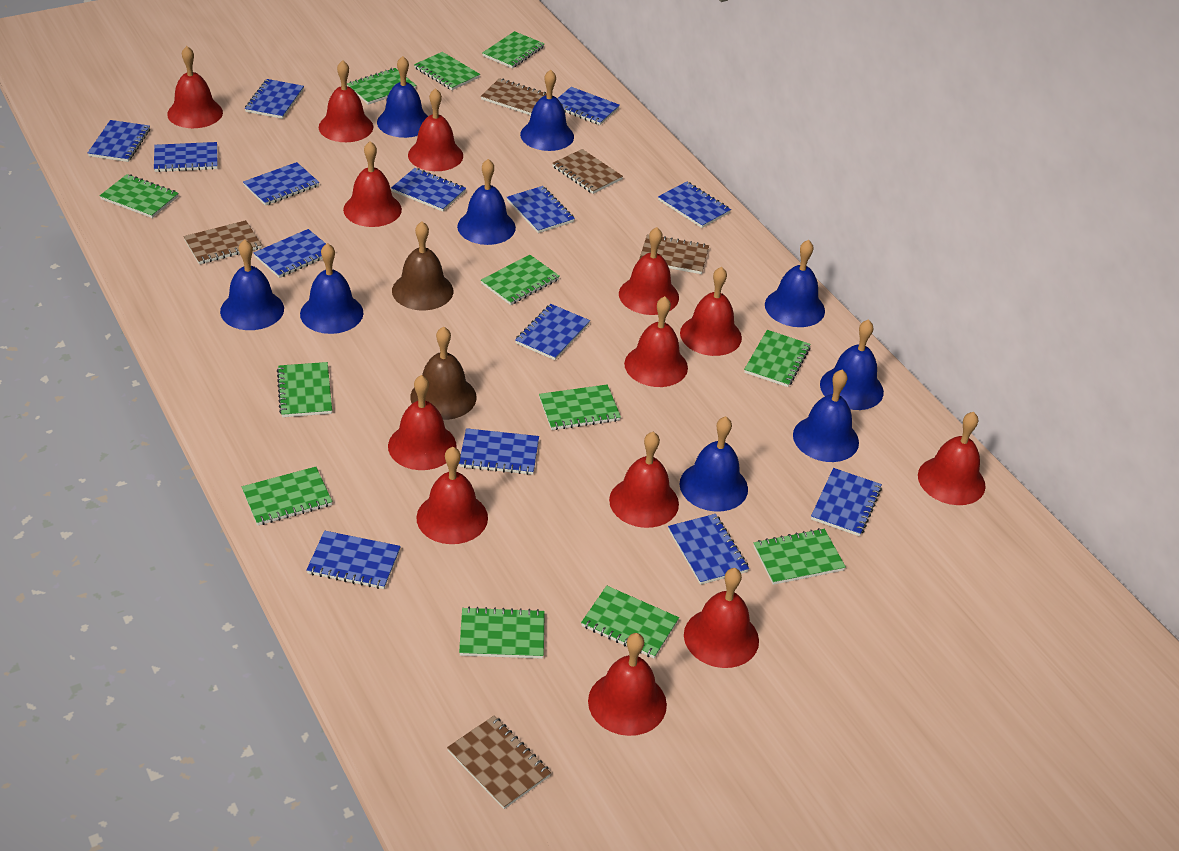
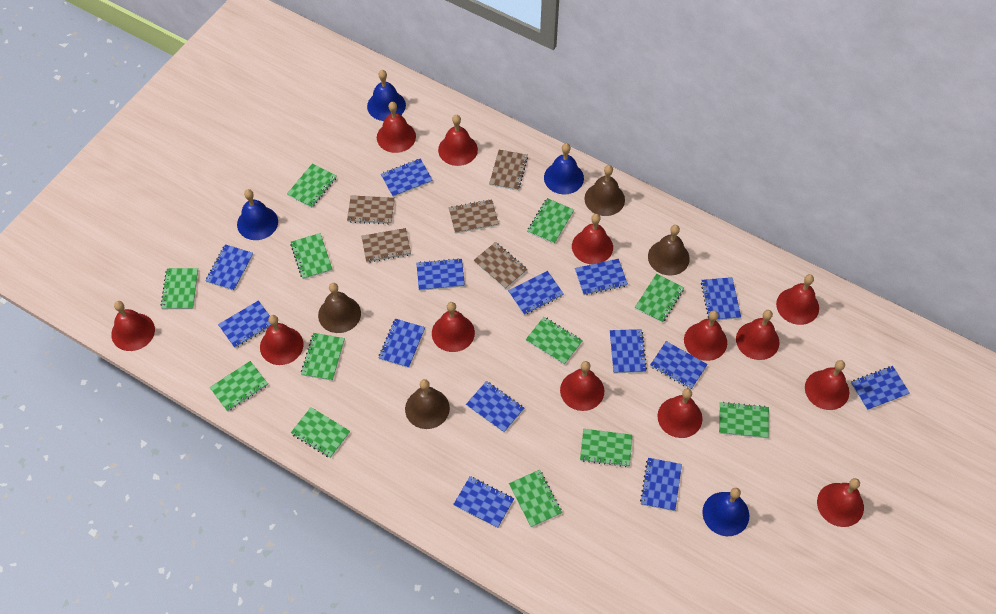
blue bell: 9 -> 4
brown bell: 2 -> 4

